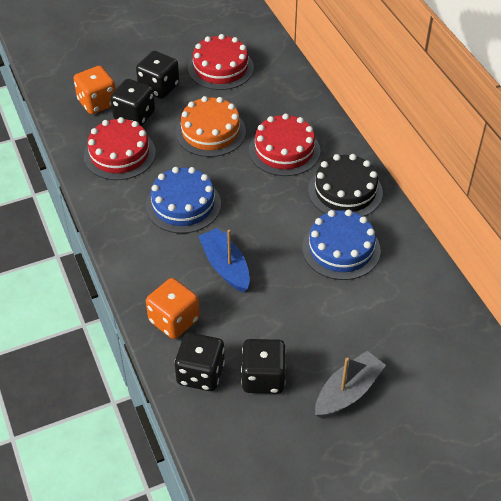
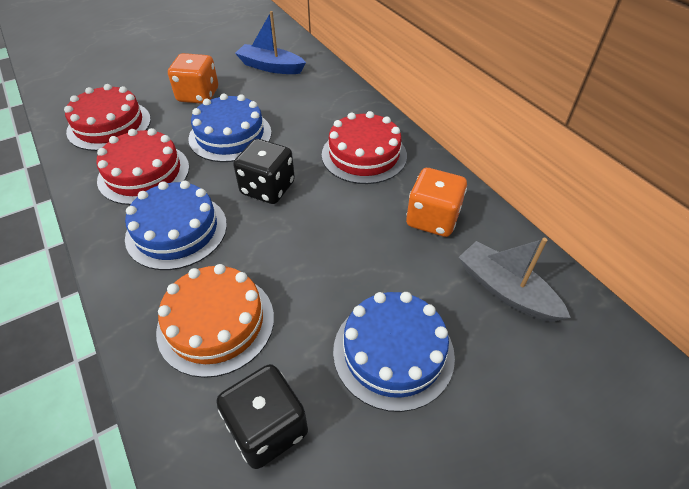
black cake: 1 -> 0
black dice: 4 -> 2
blue cake: 2 -> 3

